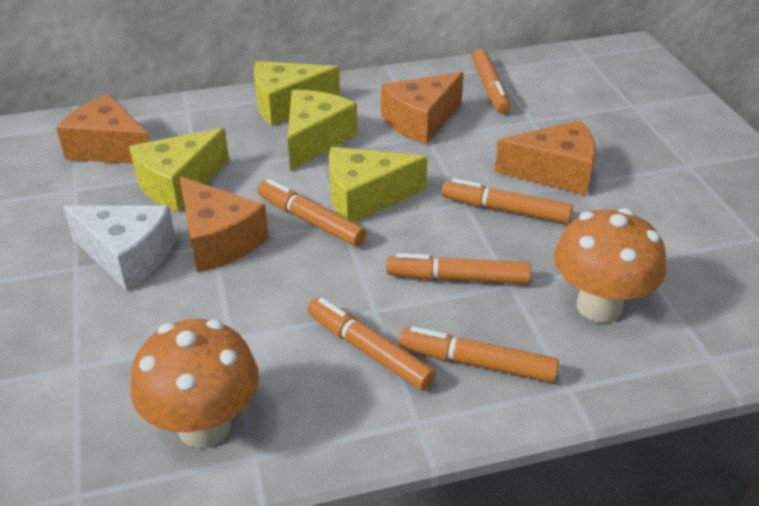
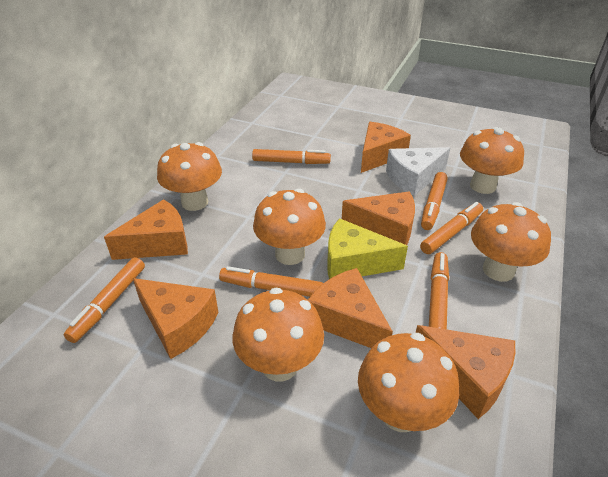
orange cheese: 4 -> 6
orange mushroom: 2 -> 6
yellow cheese: 4 -> 1

